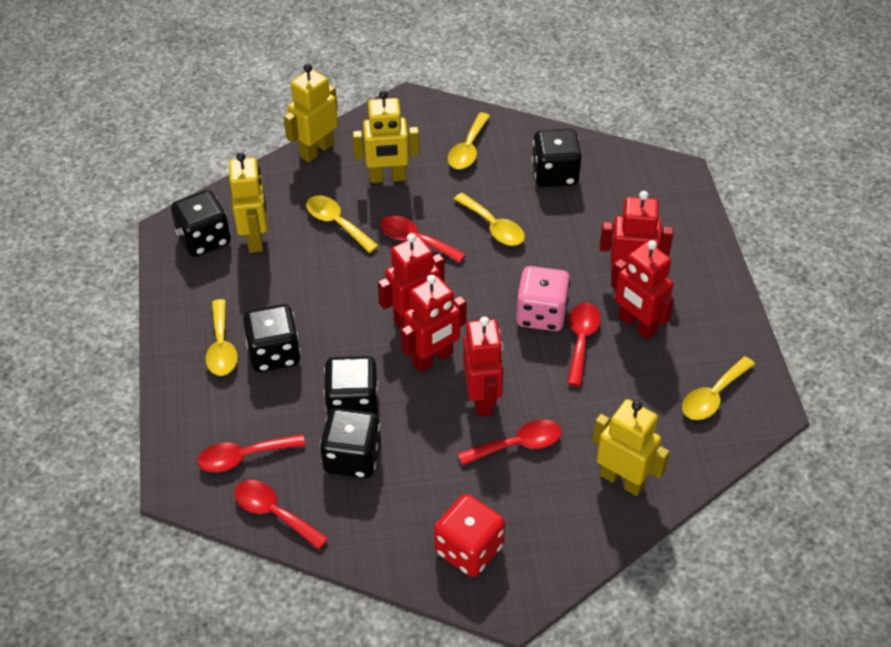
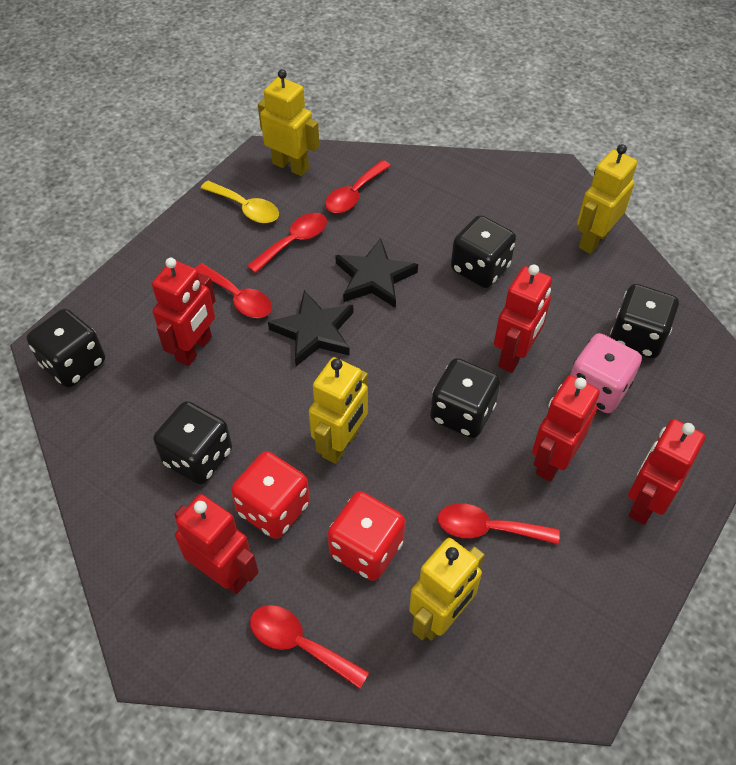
black star: 0 -> 2
red dice: 1 -> 2
yellow spoon: 5 -> 1

